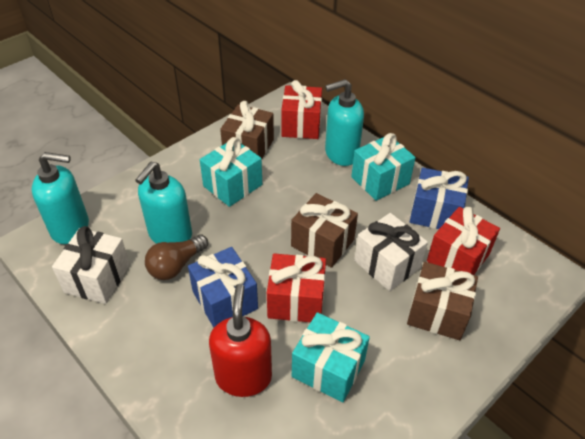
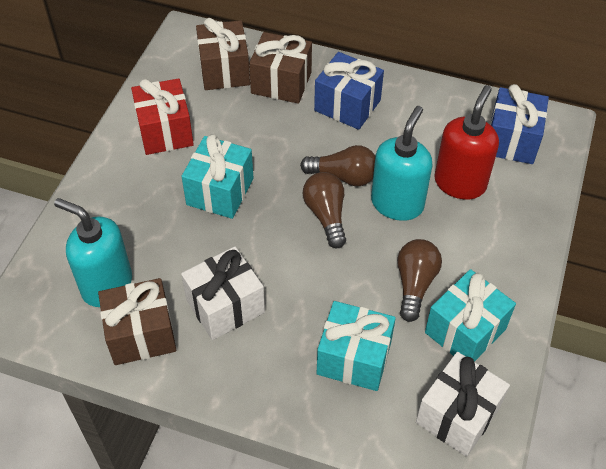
brown light bulb: 1 -> 3
red gift: 3 -> 1
turquoise soap dispenser: 3 -> 2

